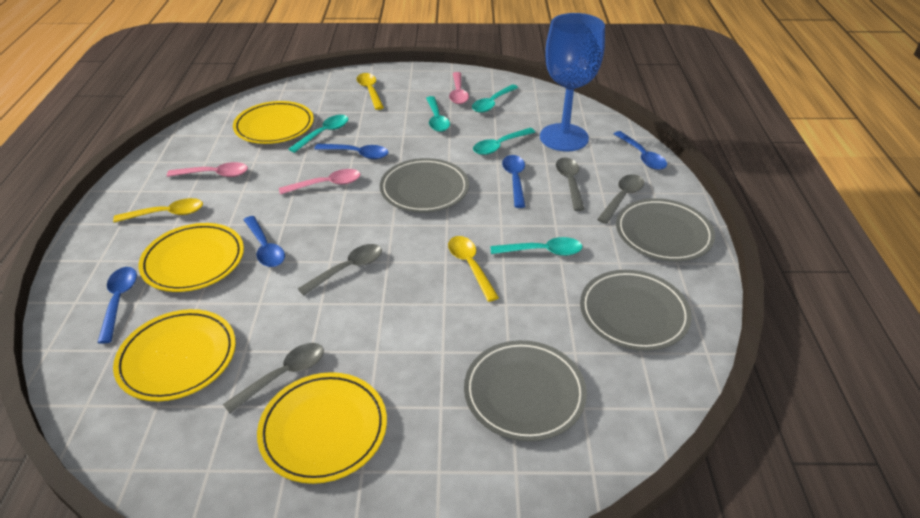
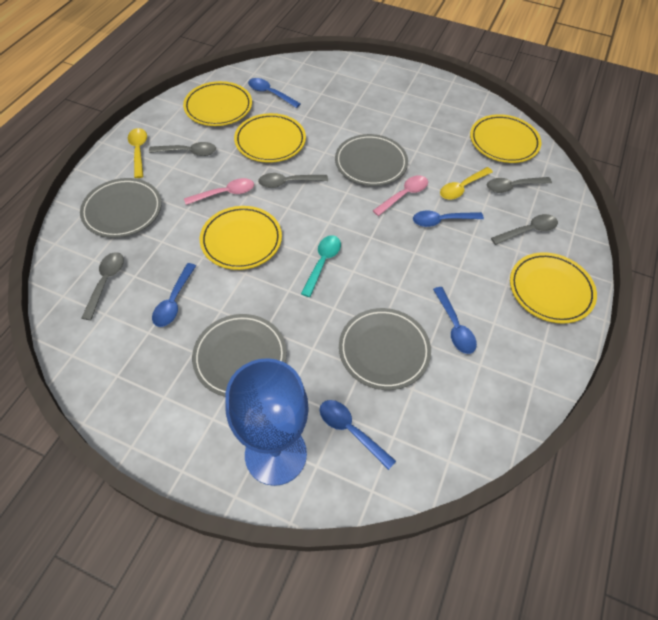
grey spoon: 4 -> 5
pink spoon: 3 -> 2
turquoise spoon: 5 -> 1
yellow plate: 4 -> 5
yellow spoon: 3 -> 2

